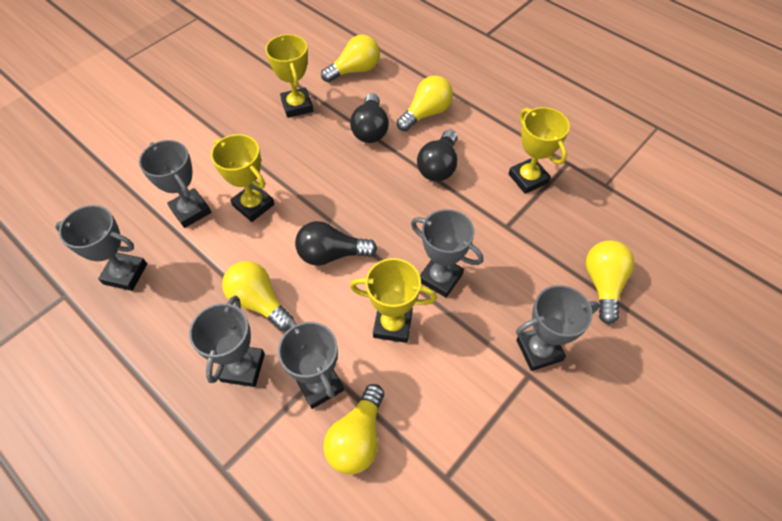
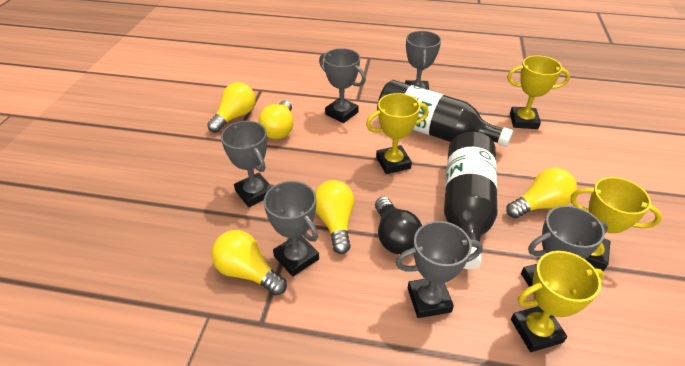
black bottle: 0 -> 2
black light bulb: 3 -> 1

